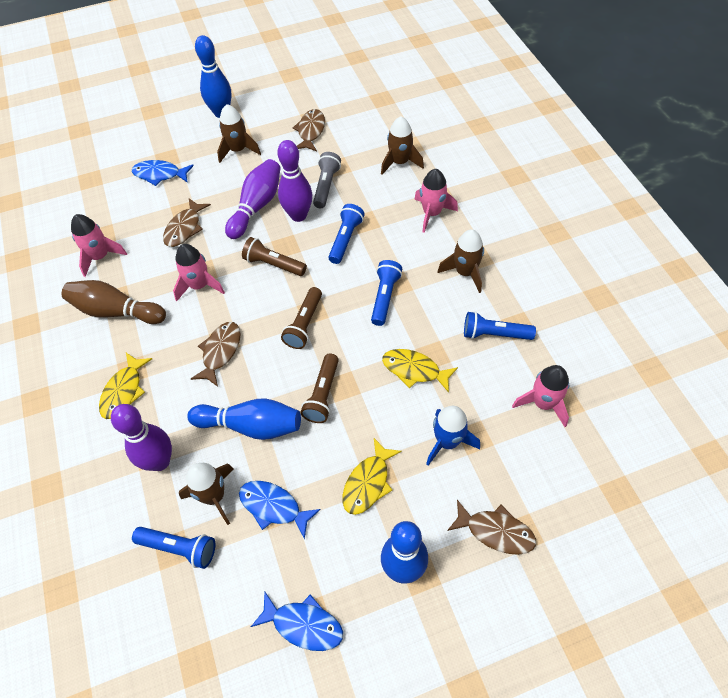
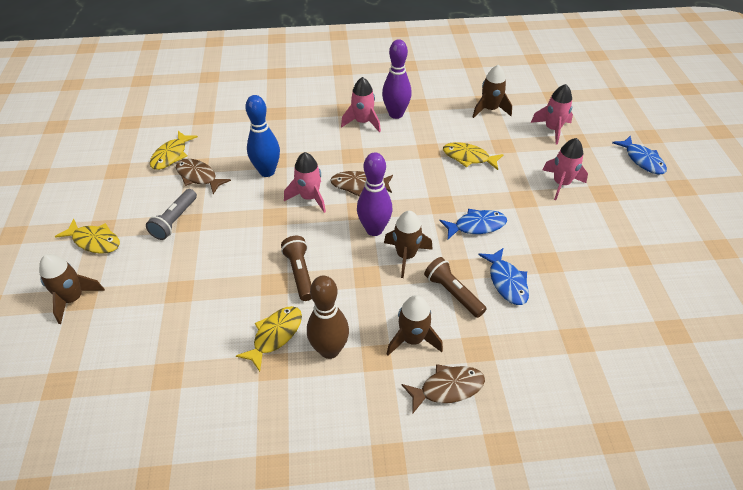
blue bowling pin: 3 -> 1
blue flashlight: 4 -> 0
blue rocket: 1 -> 0
brown fish: 4 -> 3
brown flashlight: 3 -> 2
purple bowling pin: 3 -> 2
yellow fish: 3 -> 4

